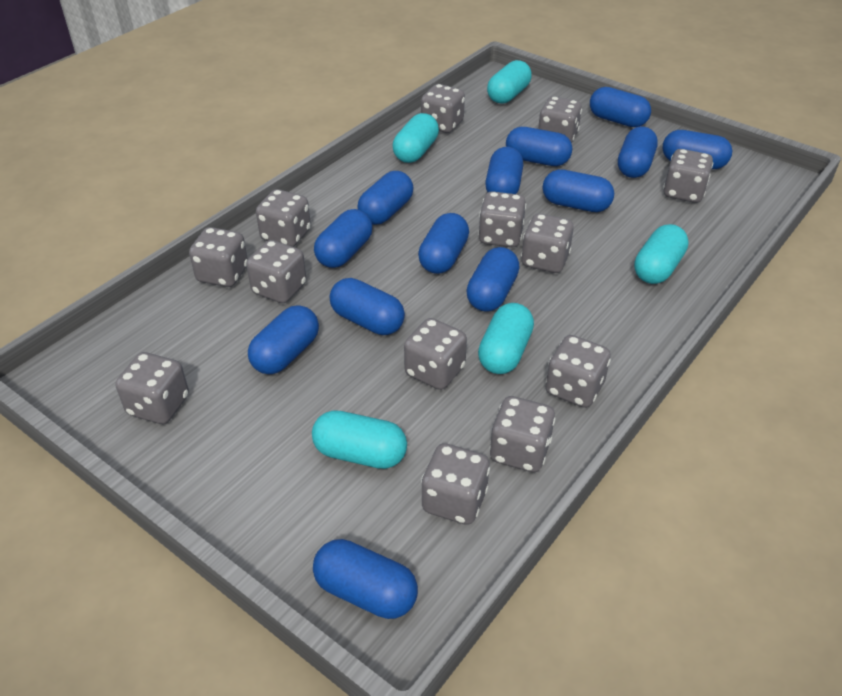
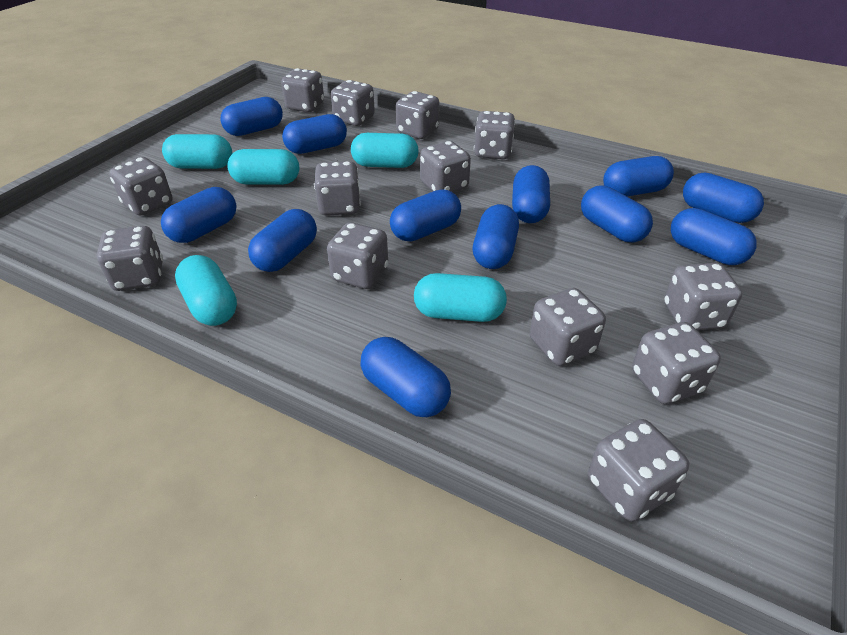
blue capsule: 13 -> 12

